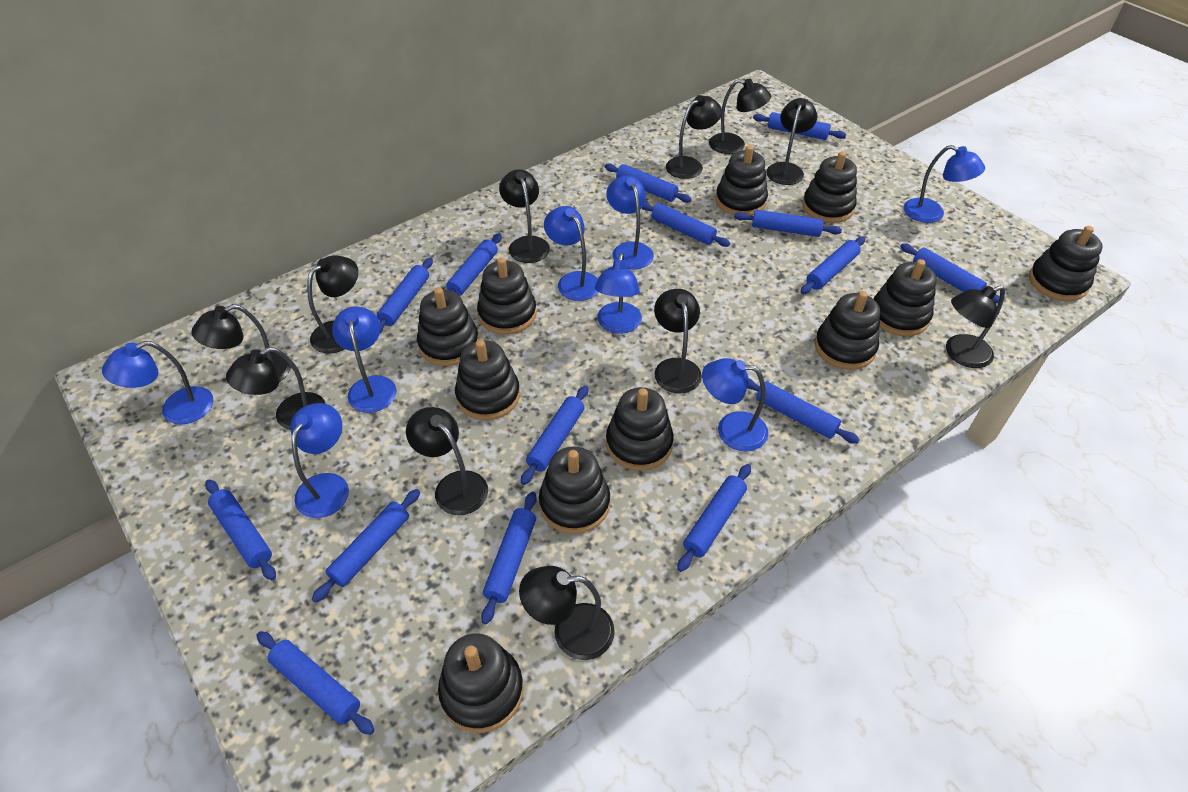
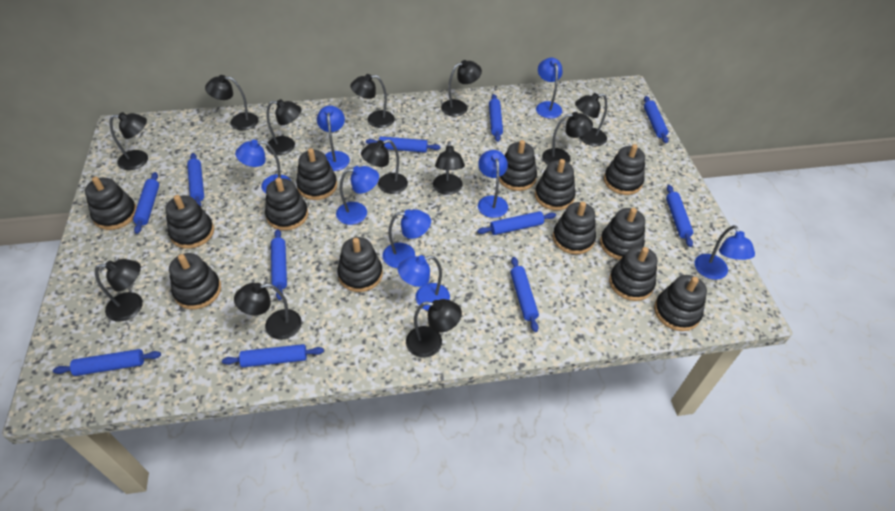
black lamp: 11 -> 12
black stacking toy: 11 -> 13
blue rolling pin: 15 -> 11

